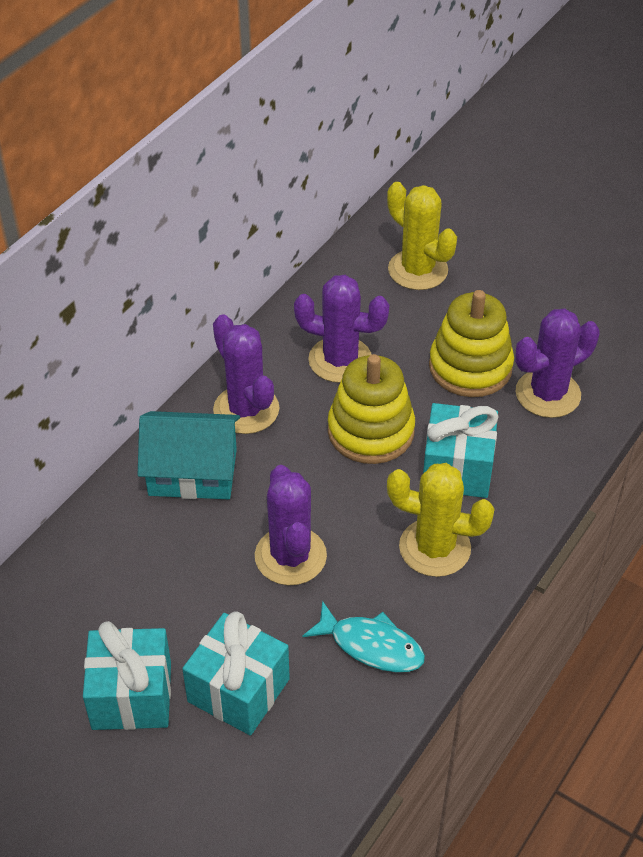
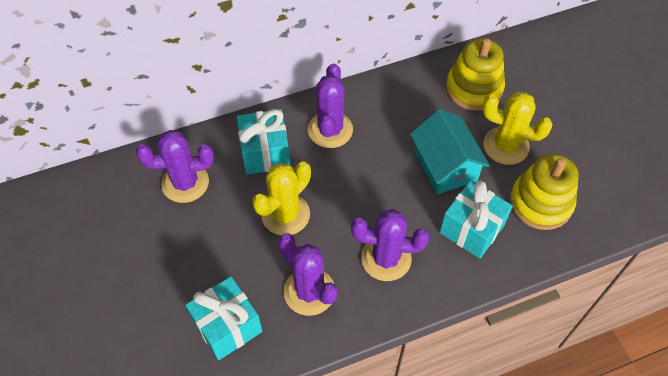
turquoise fish: 1 -> 0

